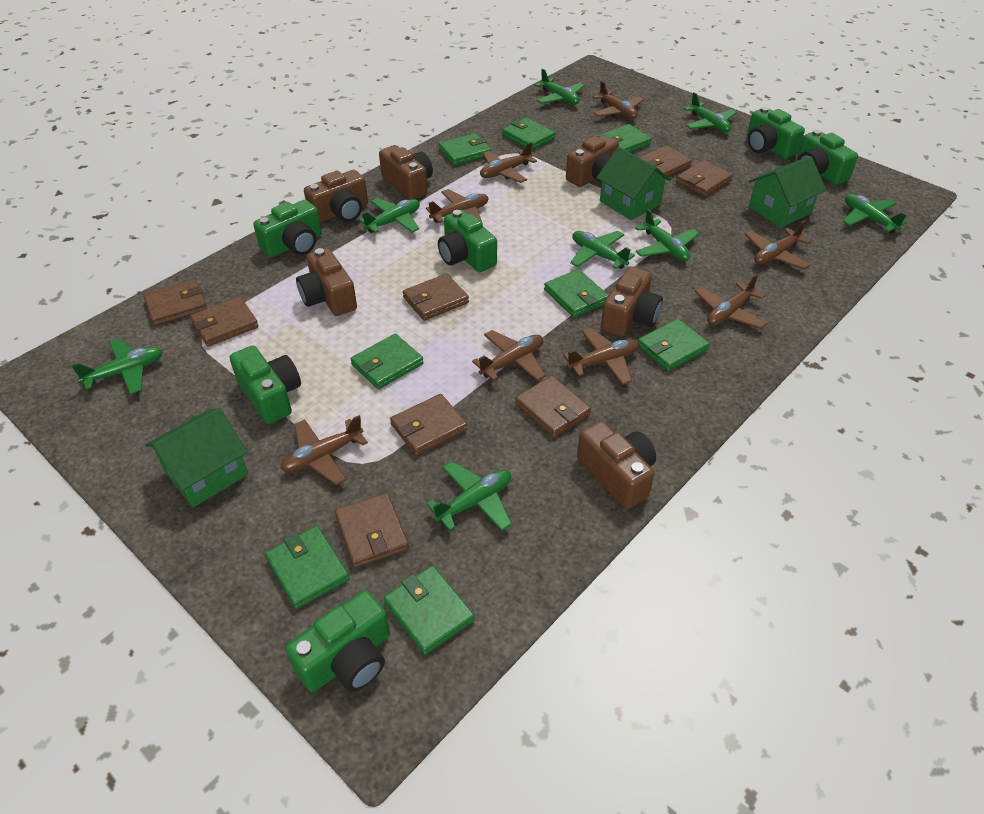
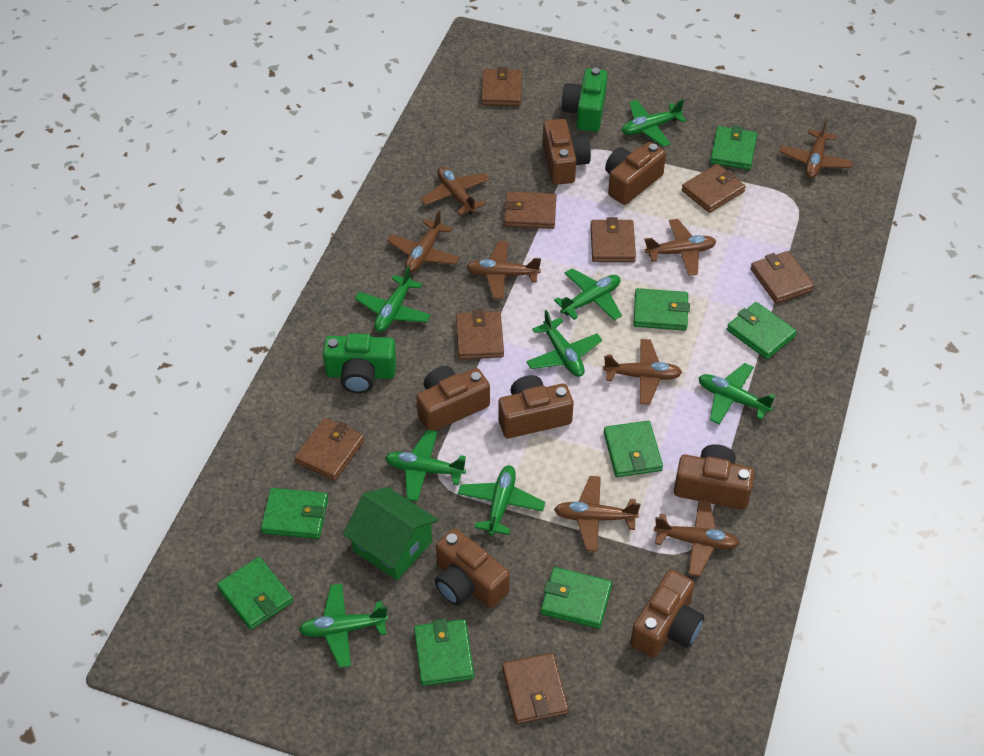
brown camera: 6 -> 7
green camera: 6 -> 2
green house: 3 -> 1

